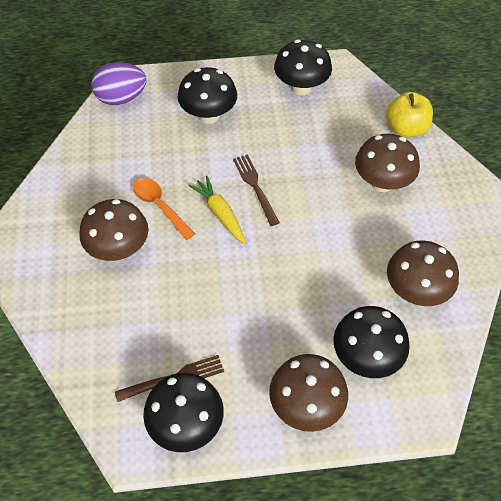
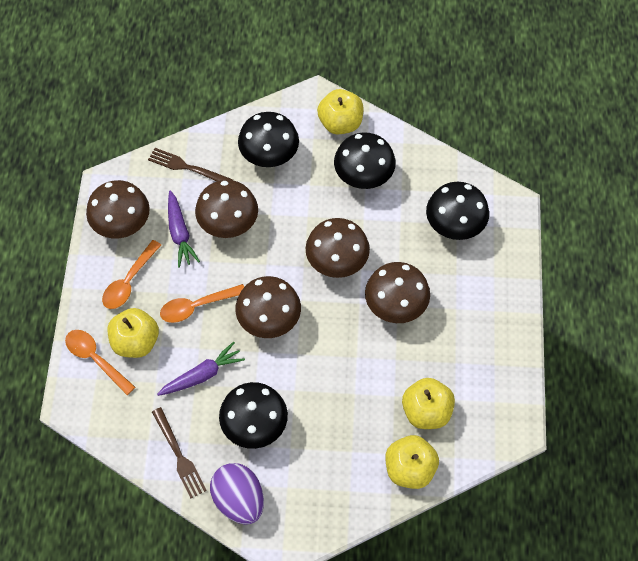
brown mushroom: 4 -> 5
orange spoon: 1 -> 3
purple carrot: 0 -> 2
yellow apple: 1 -> 4
yellow carrot: 1 -> 0

